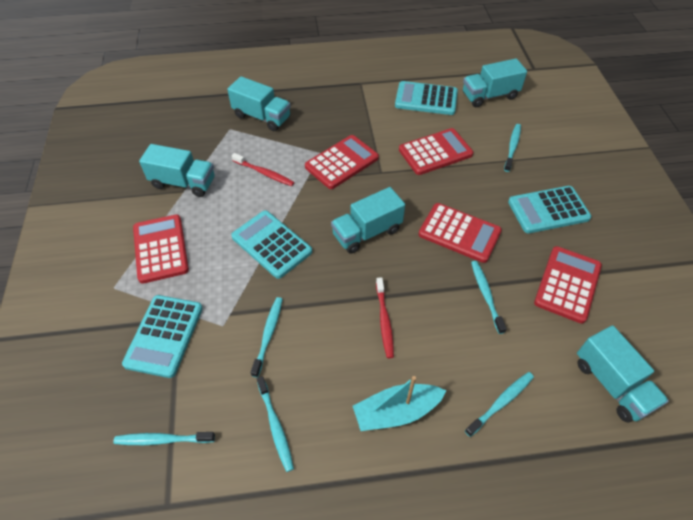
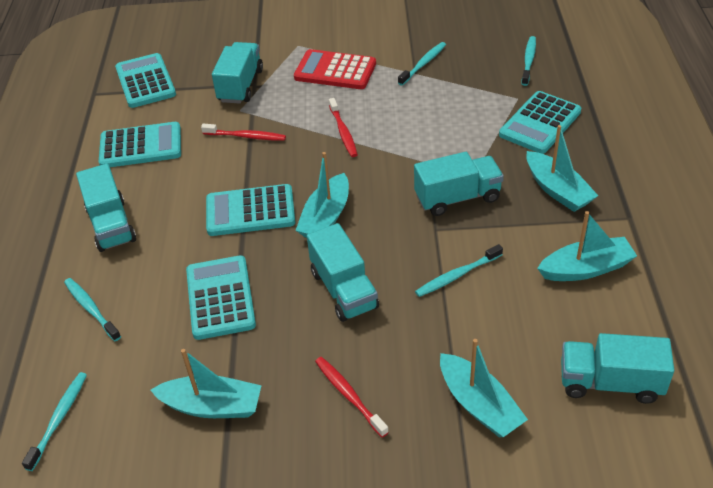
red calculator: 5 -> 1
red toothbrush: 2 -> 3
turquoise boat: 1 -> 5
turquoise calculator: 4 -> 5
turquoise toothbrush: 6 -> 5

